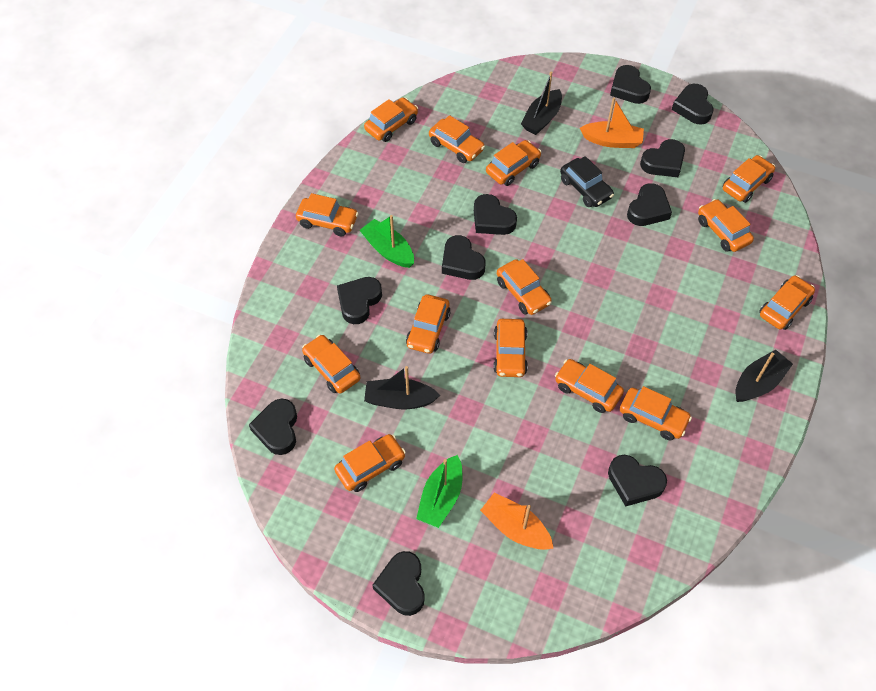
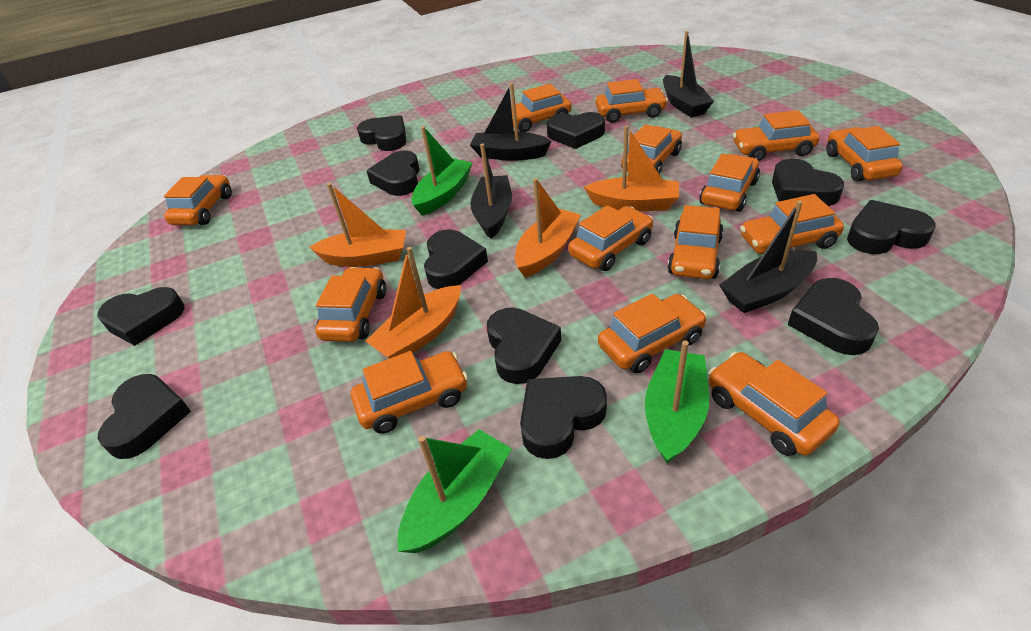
black boat: 3 -> 4
black car: 1 -> 0
black heart: 10 -> 11
green boat: 2 -> 3
orange boat: 2 -> 4

